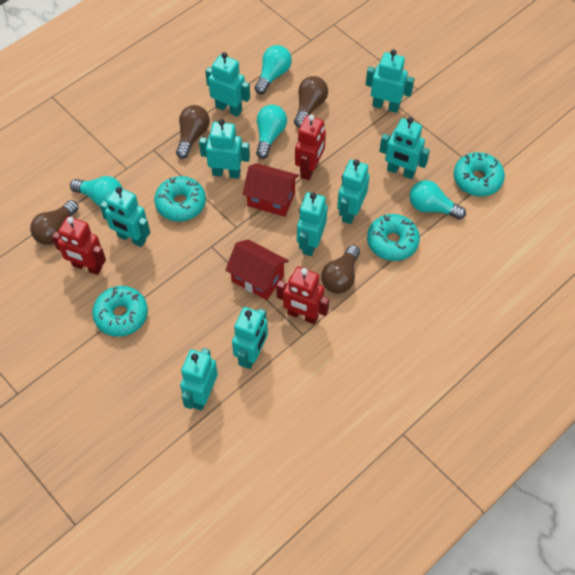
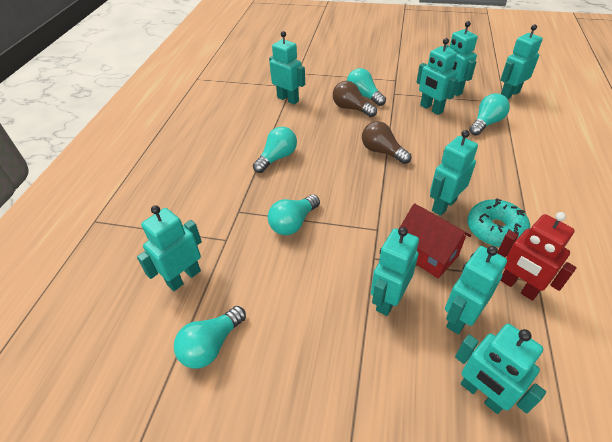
brown light bulb: 4 -> 2
red house: 2 -> 1
red robot: 3 -> 1
turquoise donut: 4 -> 1
turquoise light bulb: 4 -> 5

